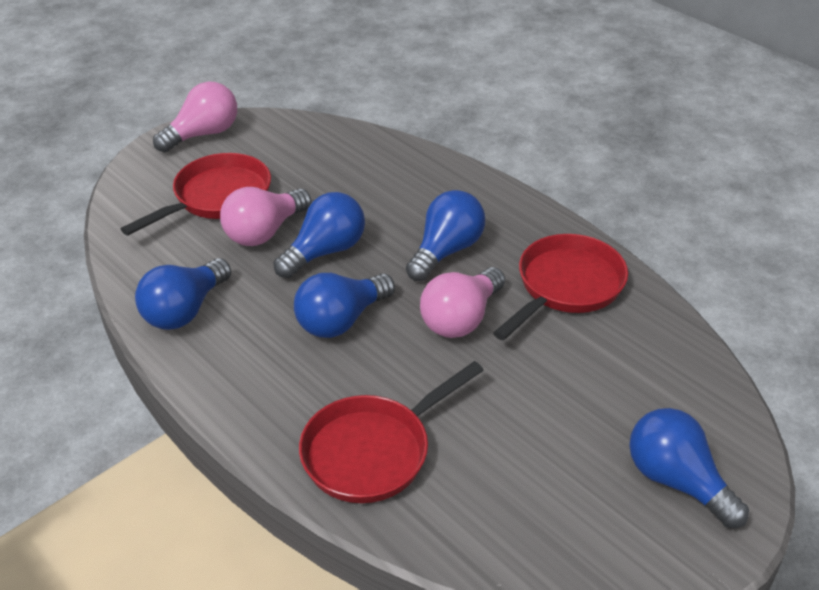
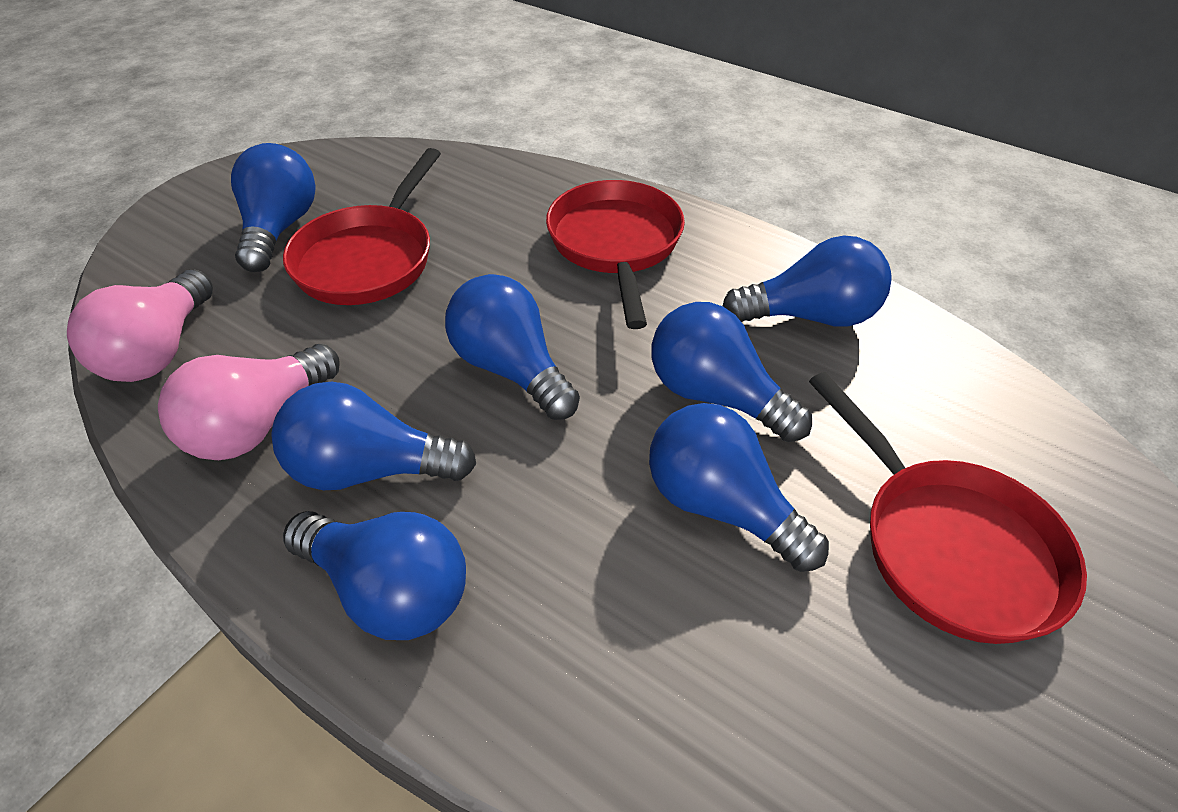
blue light bulb: 5 -> 7
pink light bulb: 3 -> 2

